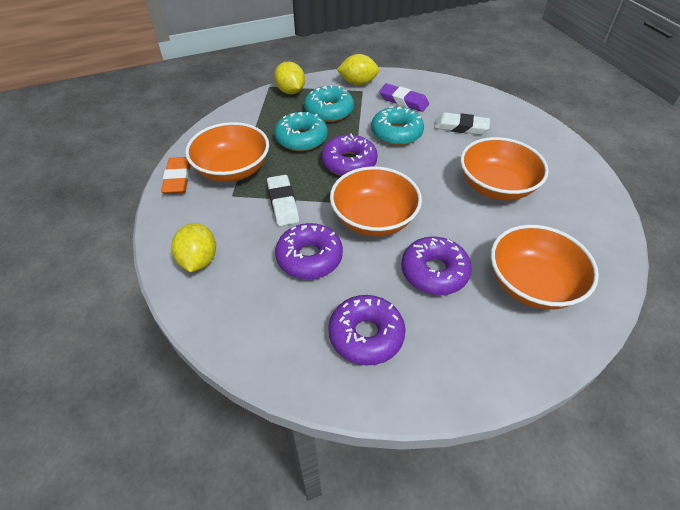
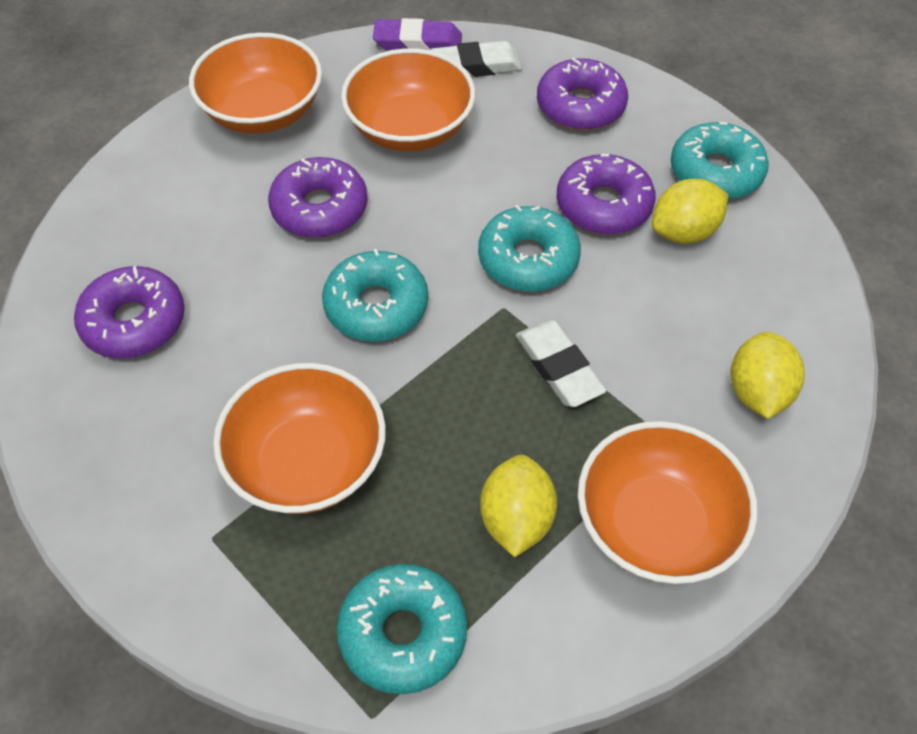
orange eraser: 1 -> 0
turquoise donut: 3 -> 4

